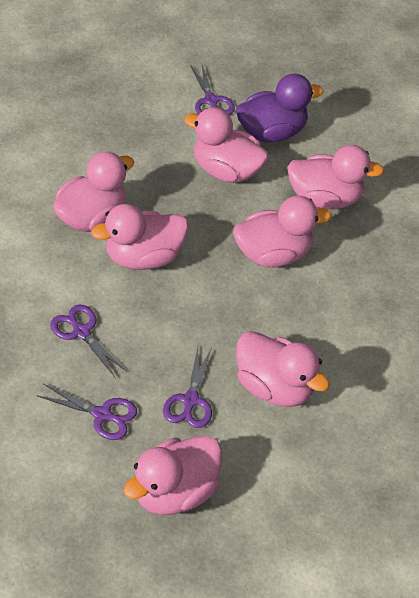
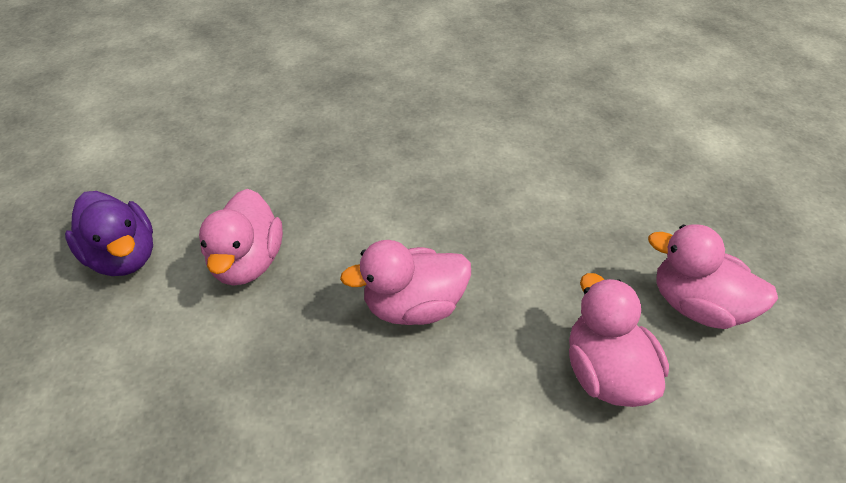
pink duck: 7 -> 4
purple scissors: 4 -> 0

